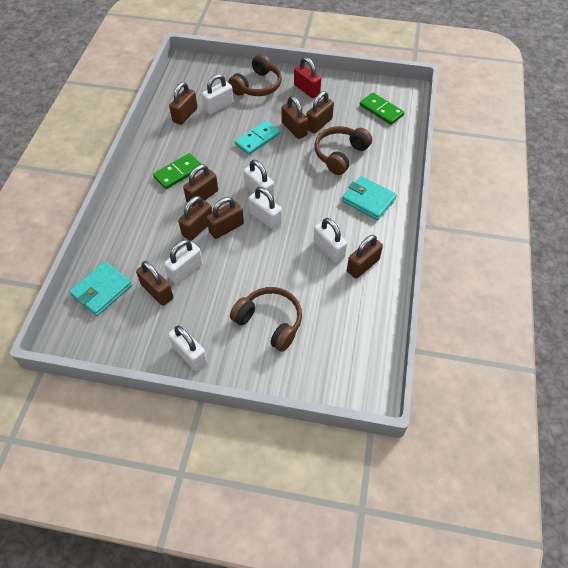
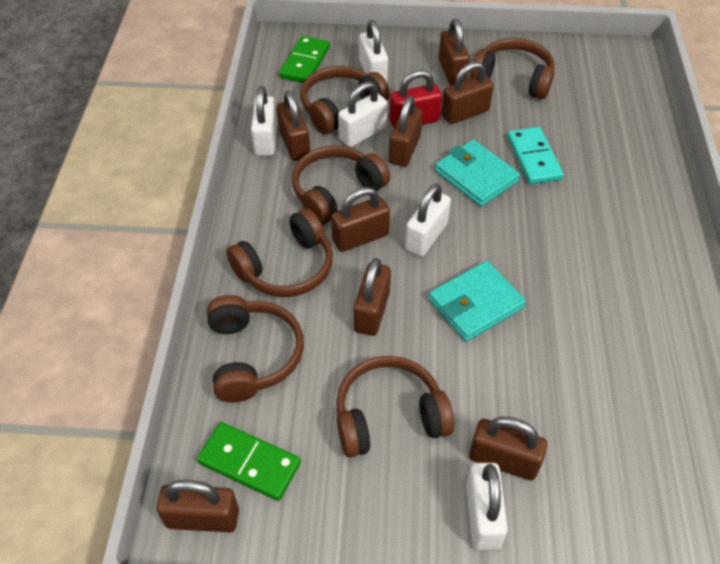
brown headphones: 3 -> 6
white padlock: 6 -> 5

